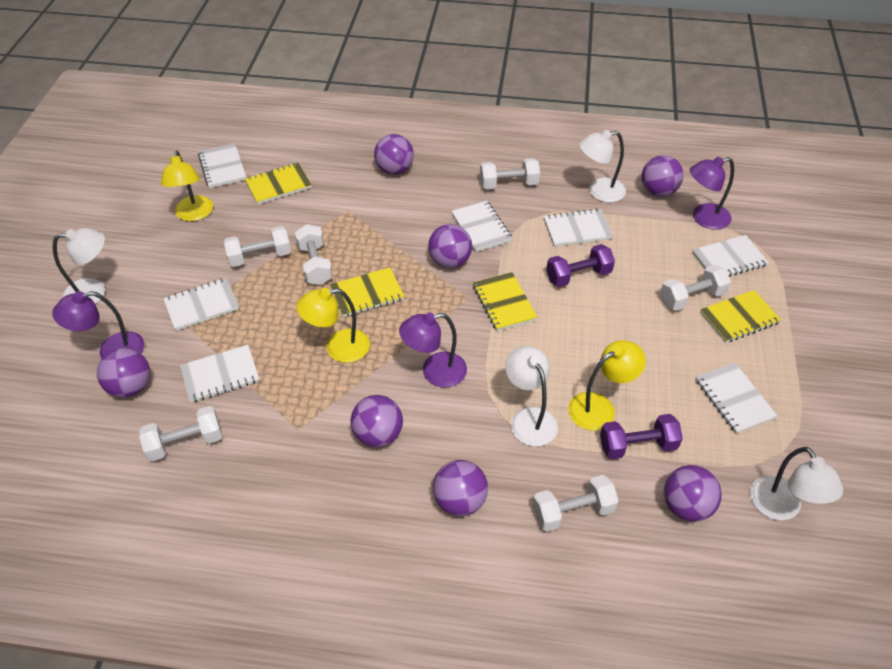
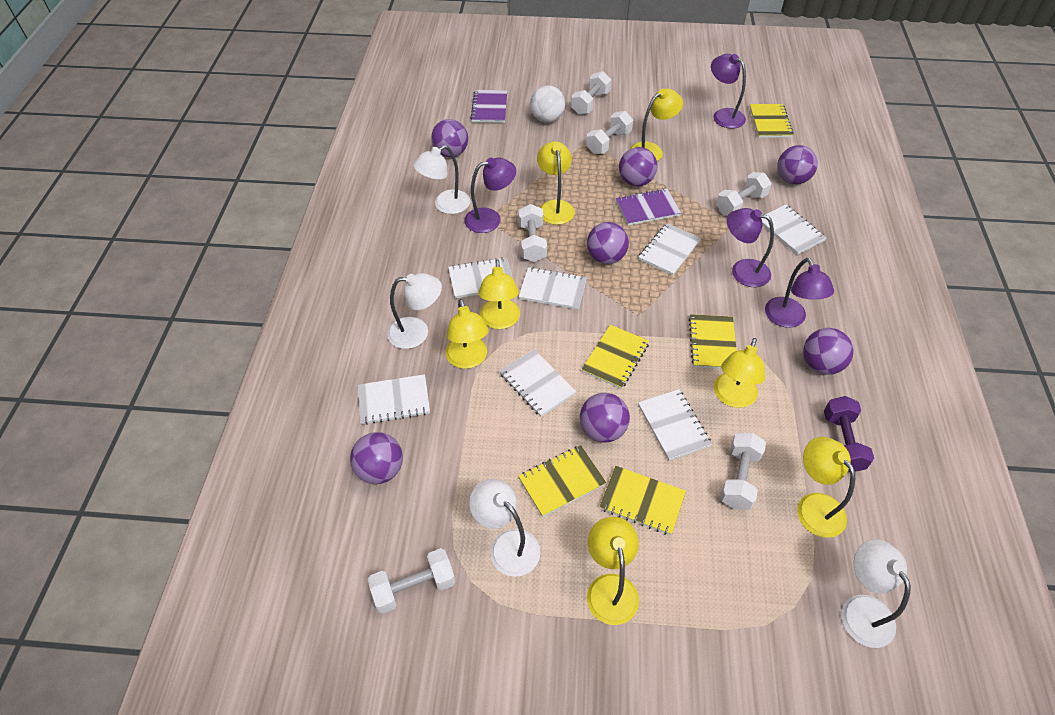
purple dumbbell: 2 -> 1
purple lamp: 3 -> 4
purple notebook: 0 -> 2
white ball: 0 -> 1
yellow lamp: 3 -> 7
yellow notebook: 4 -> 5

